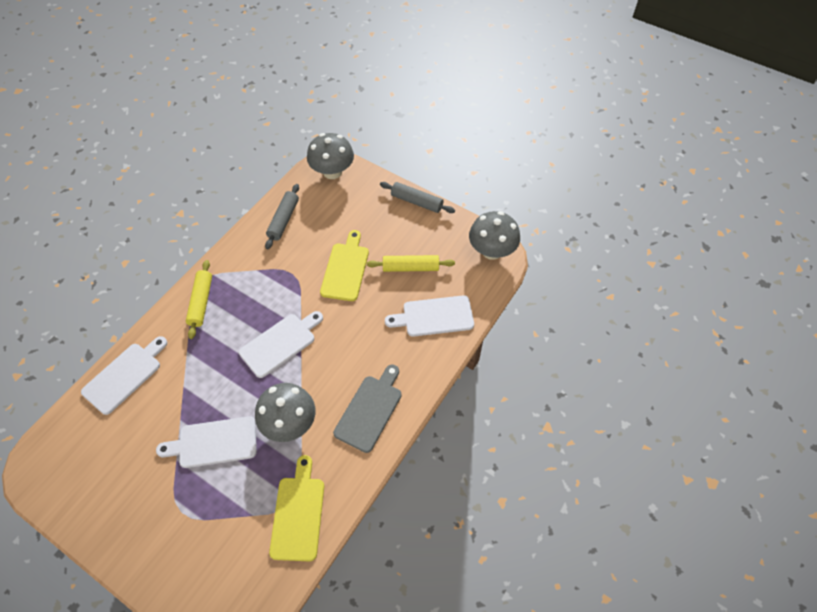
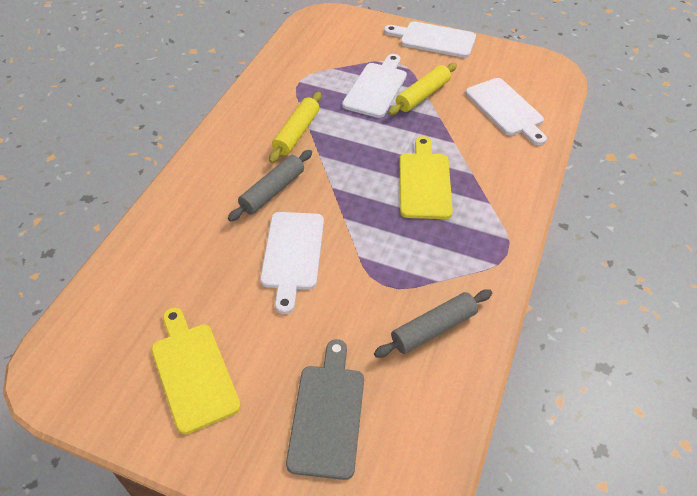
grey mushroom: 3 -> 0

